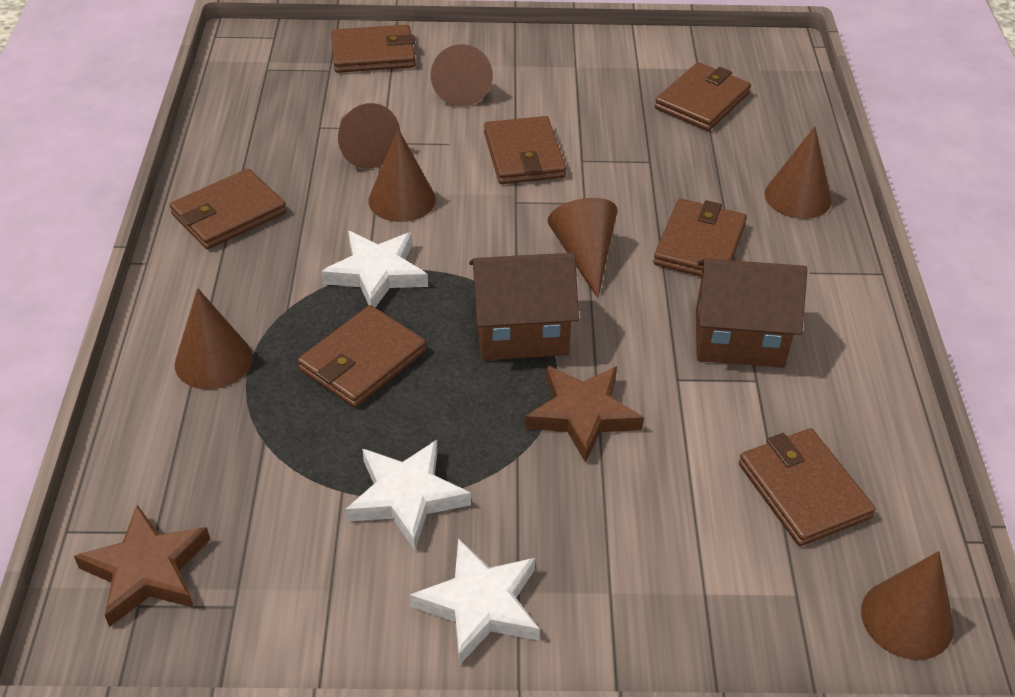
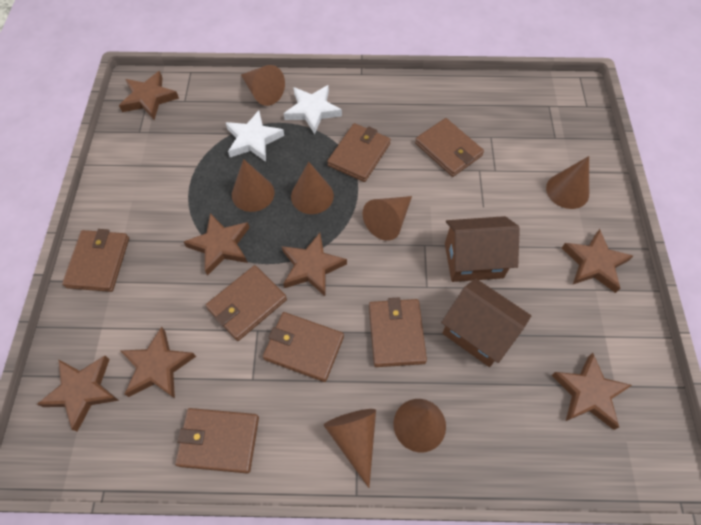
brown star: 2 -> 7
white star: 3 -> 2

